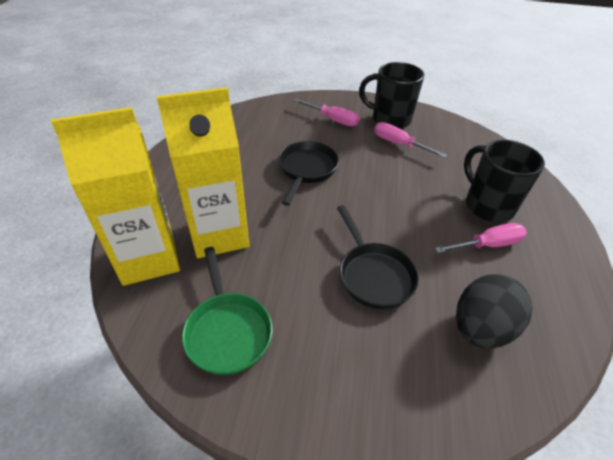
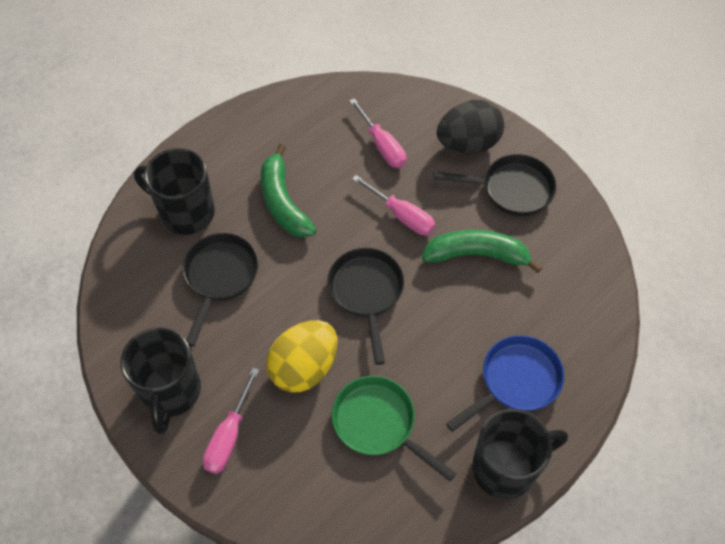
black mug: 2 -> 3
black pan: 2 -> 3
blue pan: 0 -> 1
green banana: 0 -> 2
yellow carton: 2 -> 0
yellow egg: 0 -> 1

